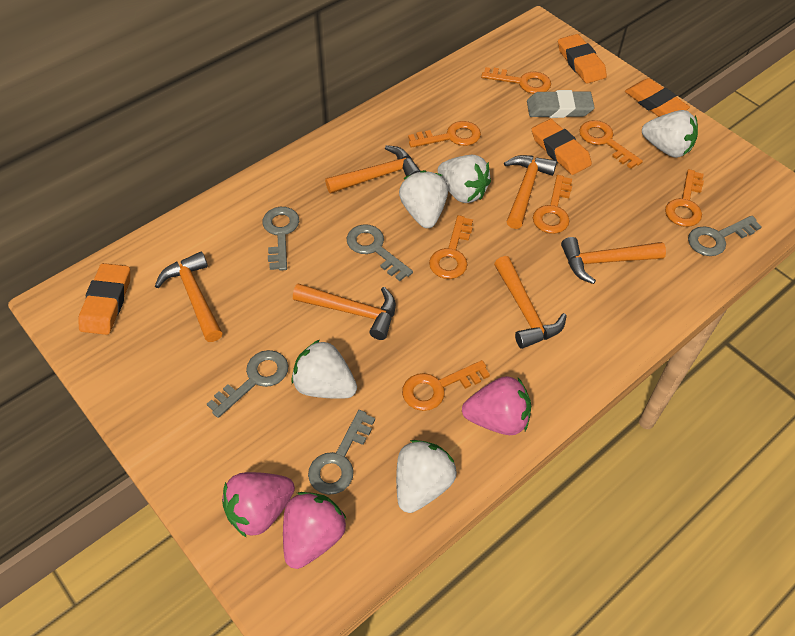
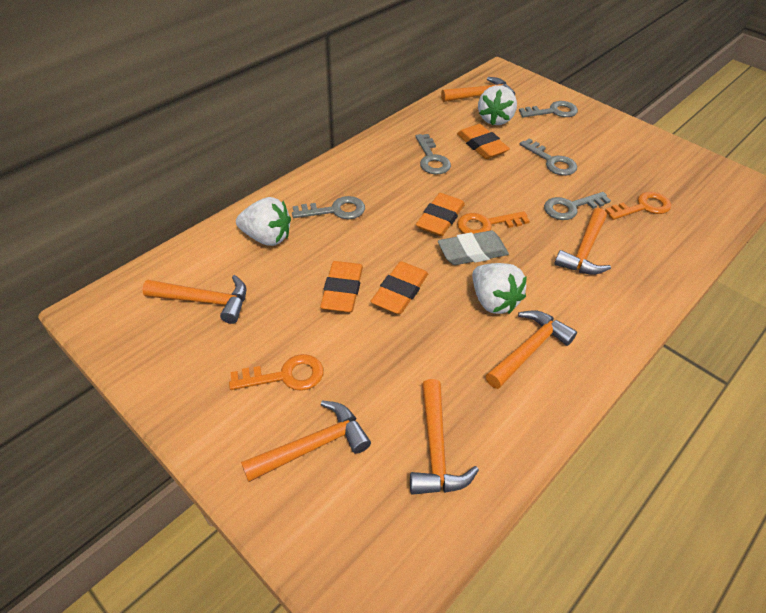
orange key: 7 -> 3
pink strawberry: 3 -> 0
white strawberry: 5 -> 3

